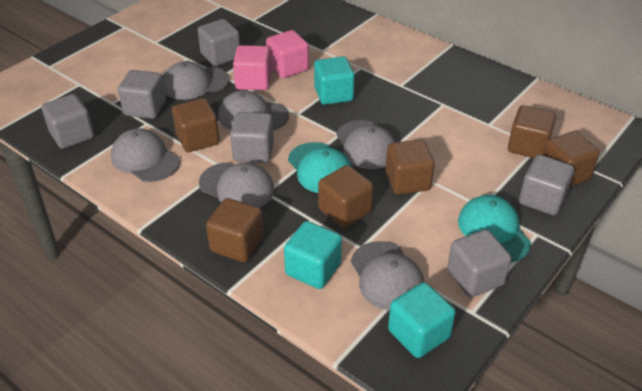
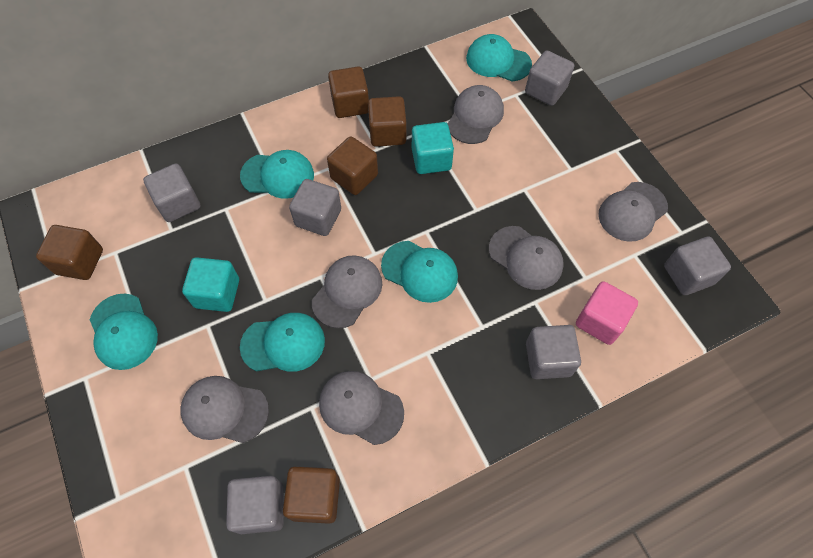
brown cube: 6 -> 5
pink cube: 2 -> 1
turquoise cap: 2 -> 5
turquoise cube: 3 -> 2

